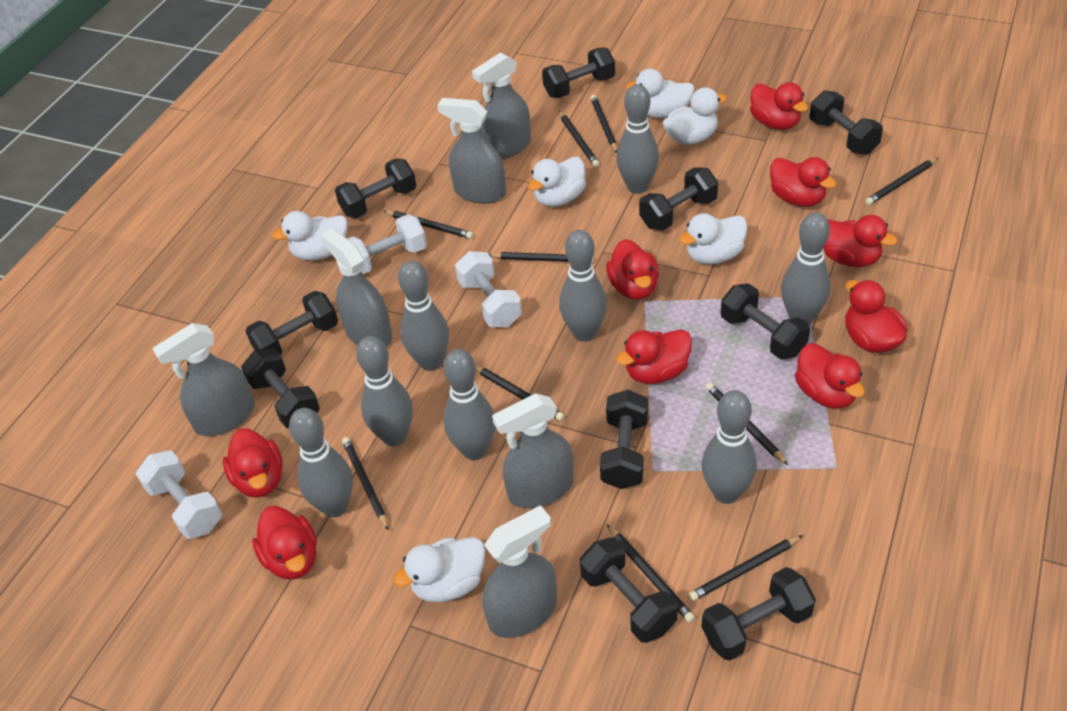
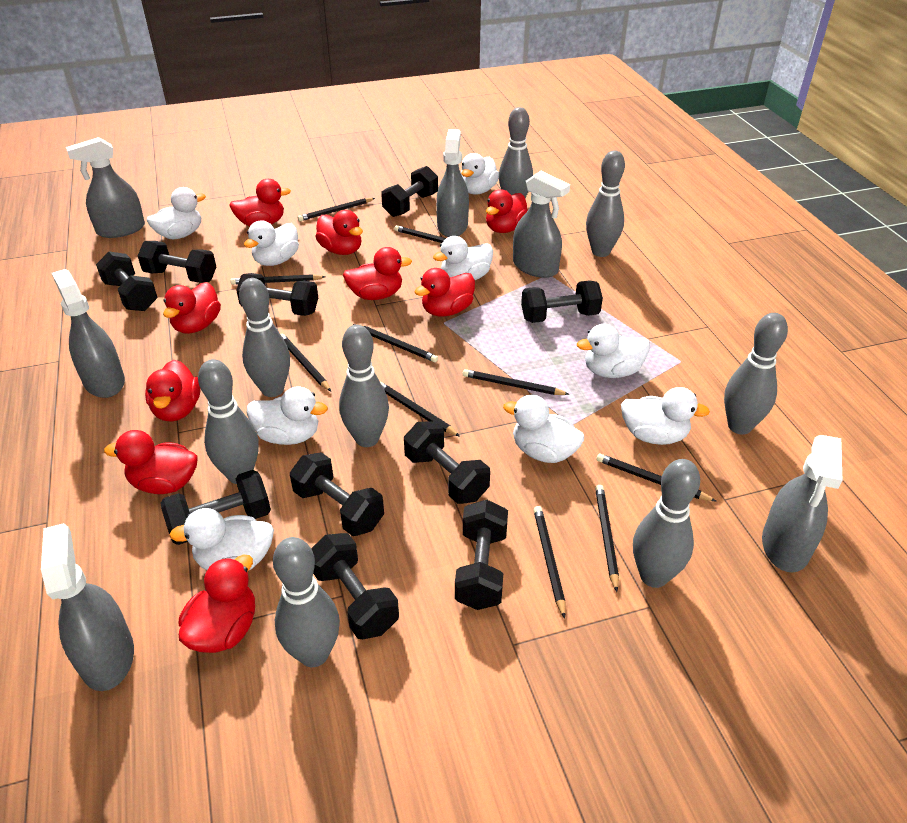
white duck: 6 -> 9
white dumbbell: 3 -> 0

